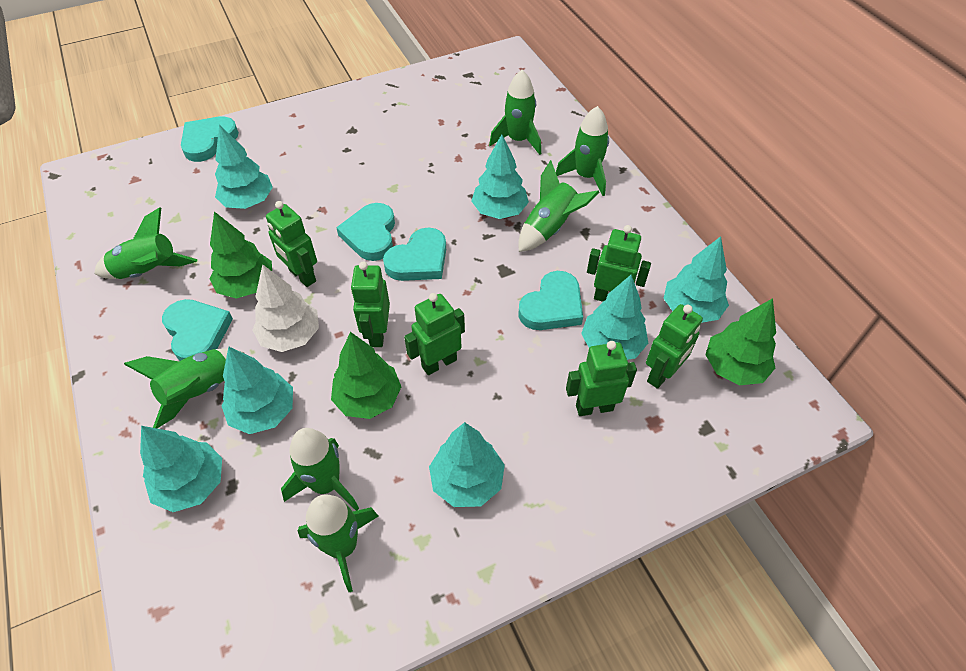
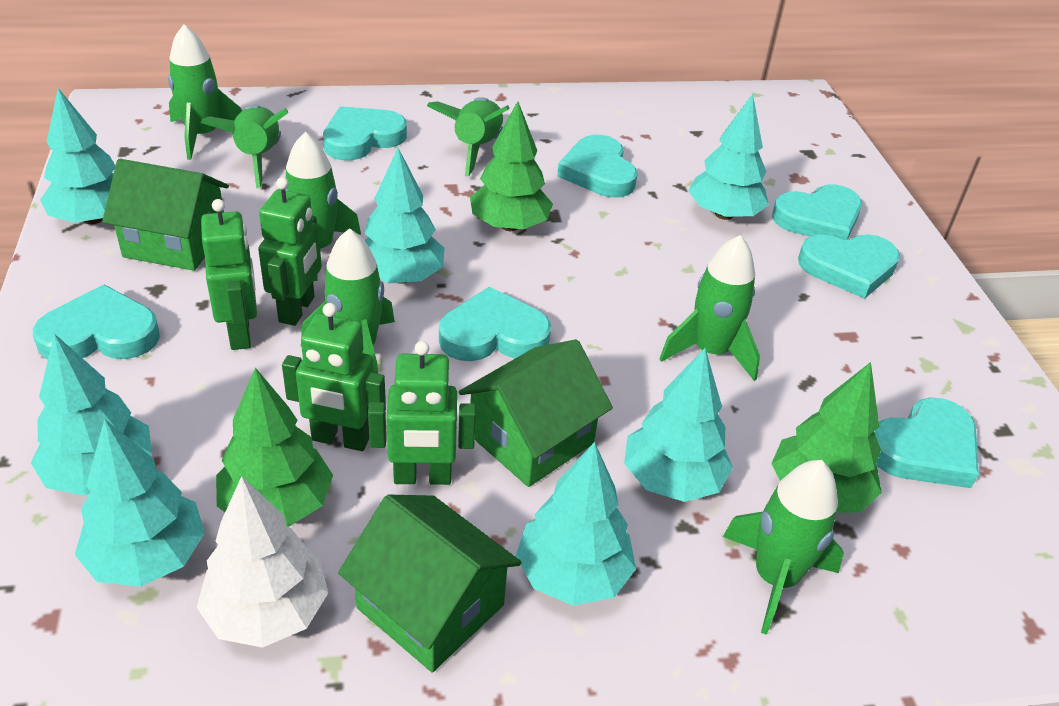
green house: 0 -> 3
green robot: 6 -> 4
turquoise heart: 5 -> 7

